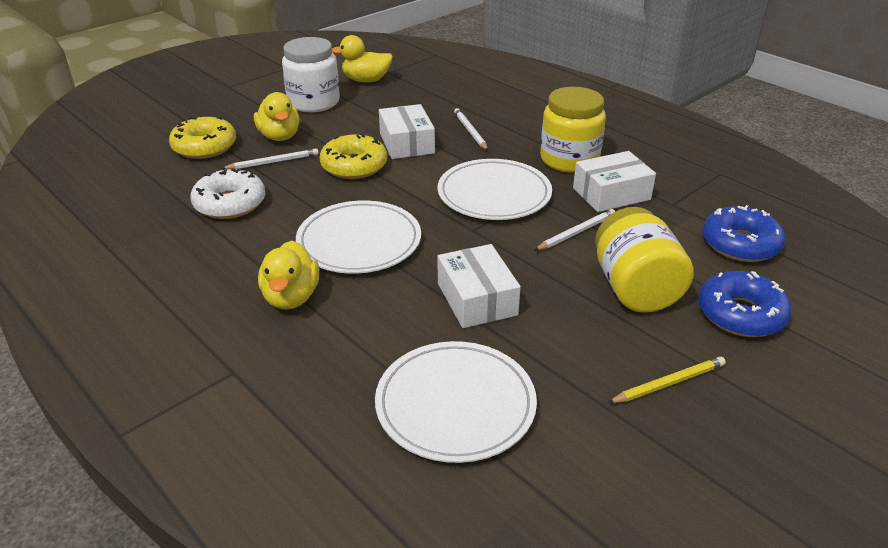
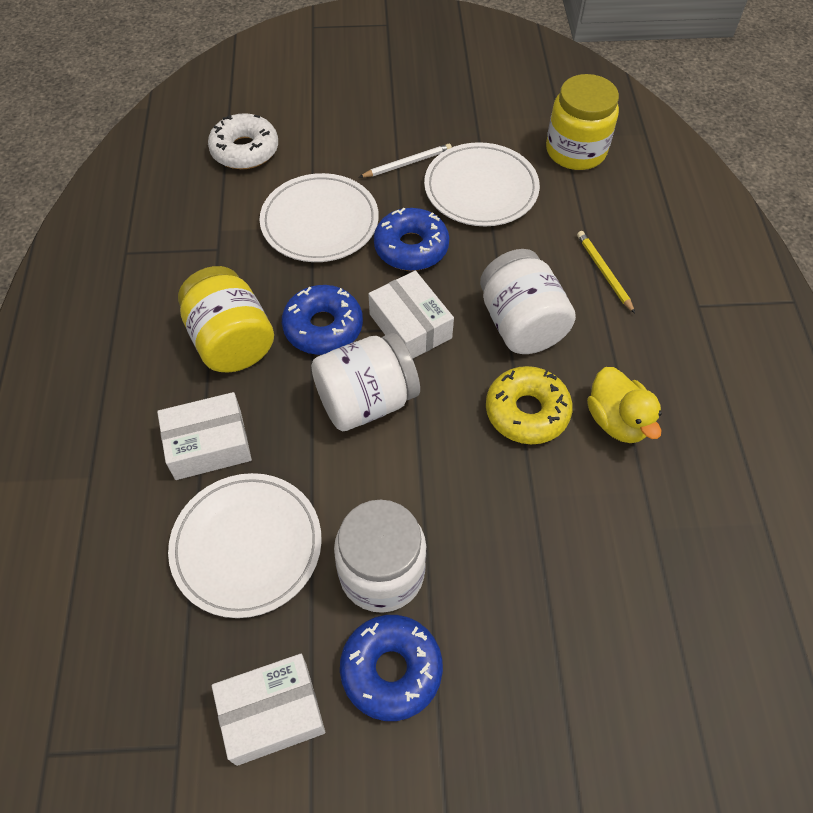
blue donut: 2 -> 3
white jar: 1 -> 3
white pencil: 3 -> 1
yellow donut: 2 -> 1
yellow duck: 3 -> 1

